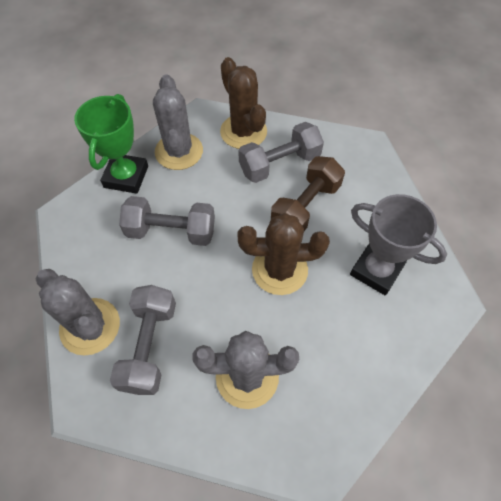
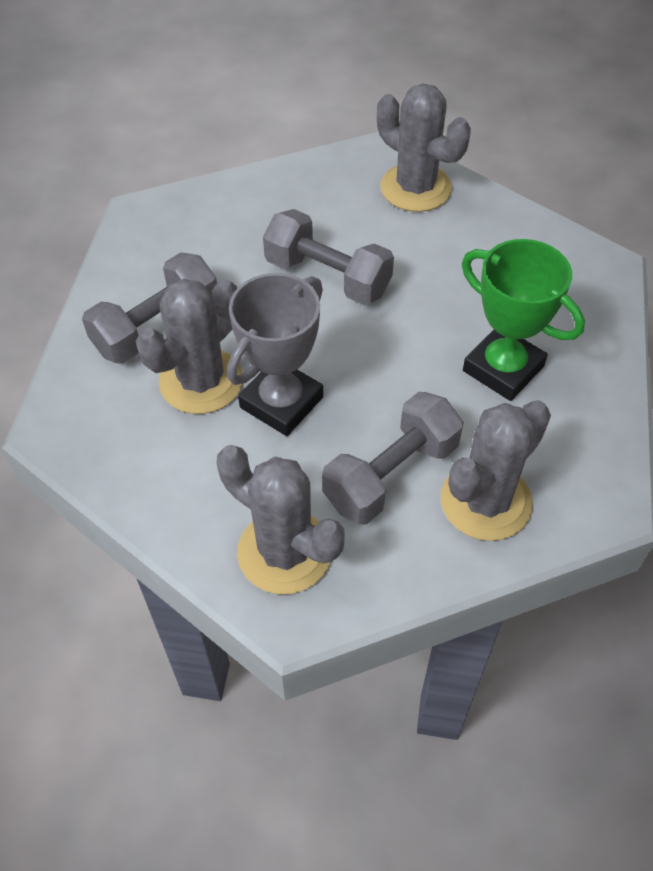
brown cactus: 2 -> 0
brown dumbbell: 1 -> 0
grey cactus: 3 -> 4

